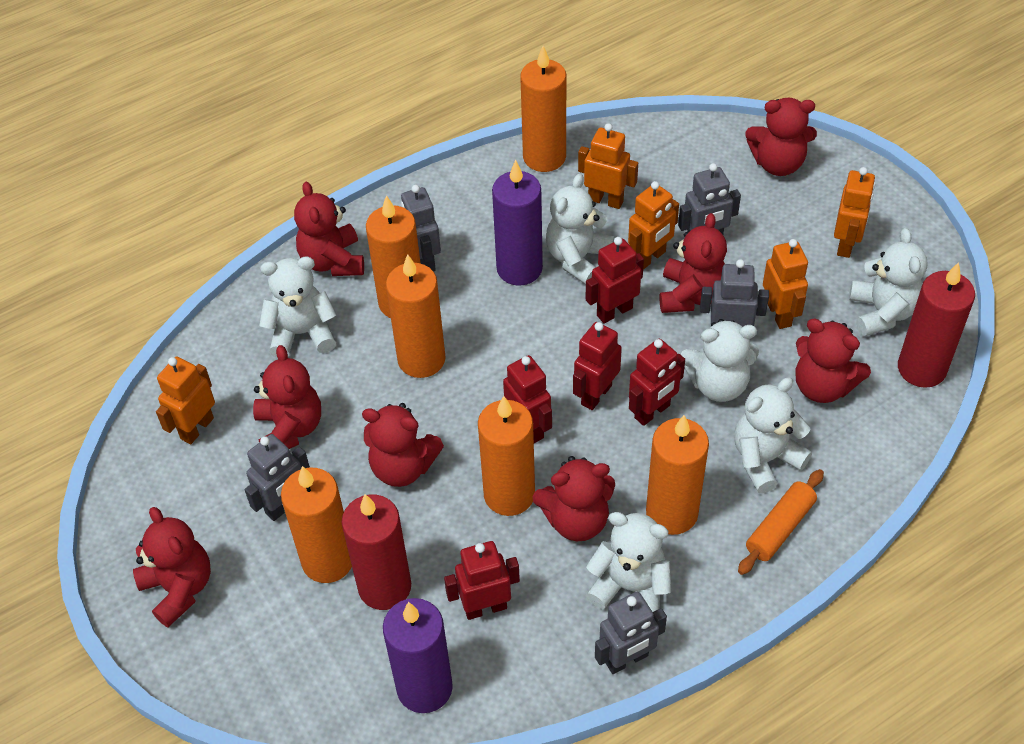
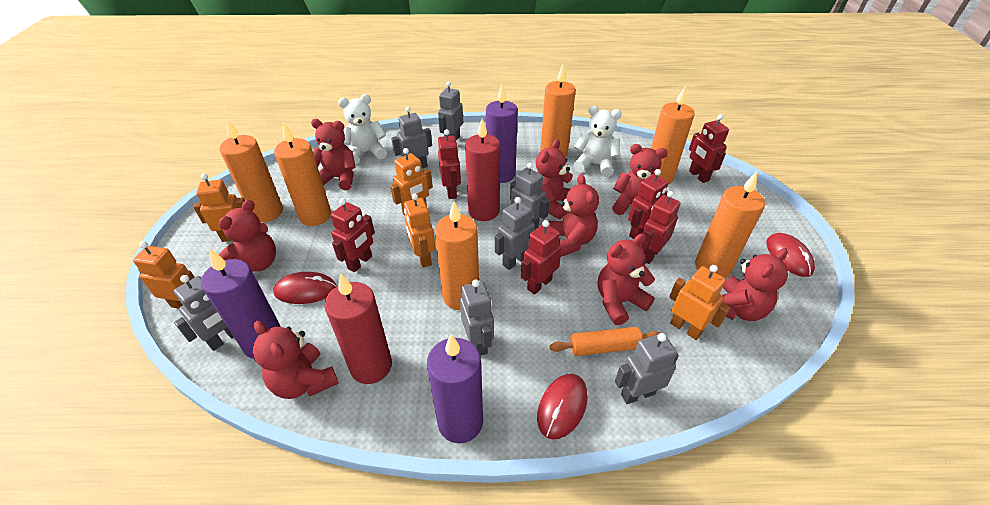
grey robot: 5 -> 7
purple candle: 2 -> 3
red mouse: 0 -> 3
red robot: 5 -> 6
white teddy bear: 6 -> 2

